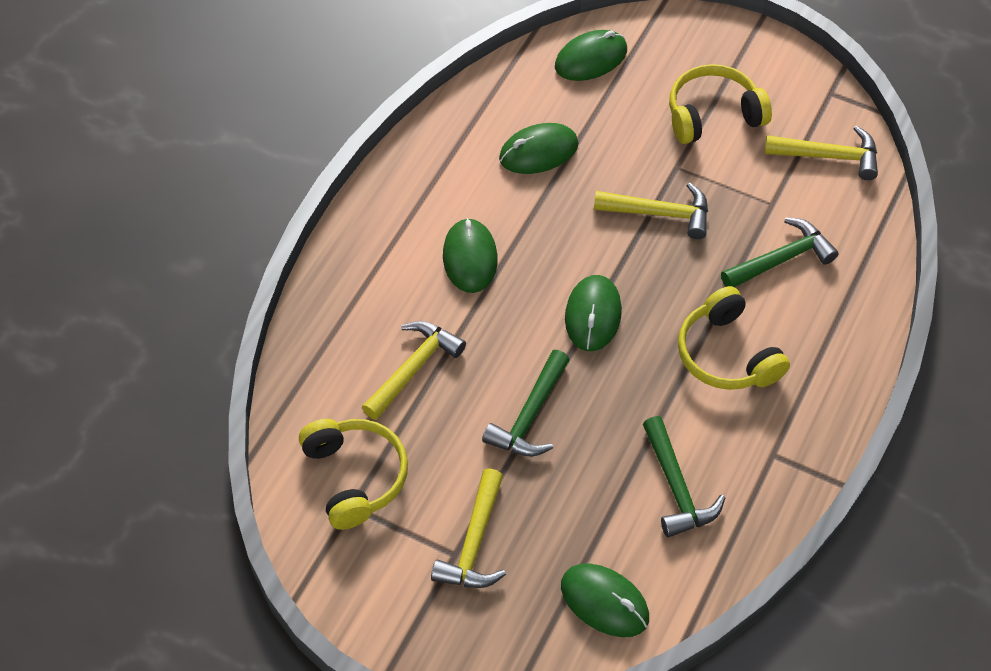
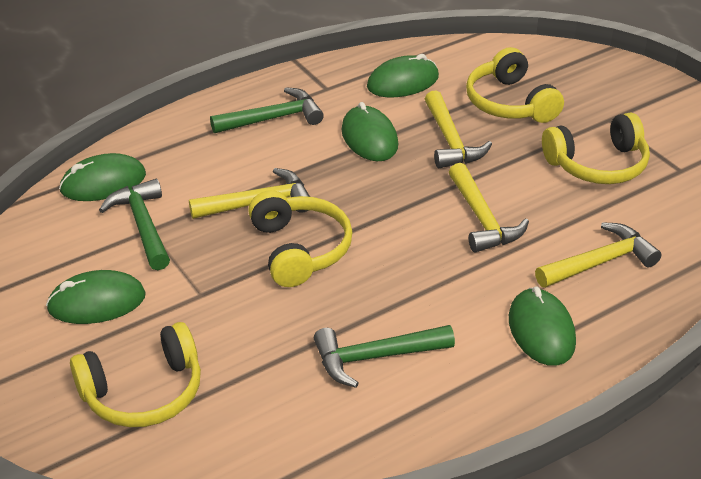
yellow headphones: 3 -> 4

